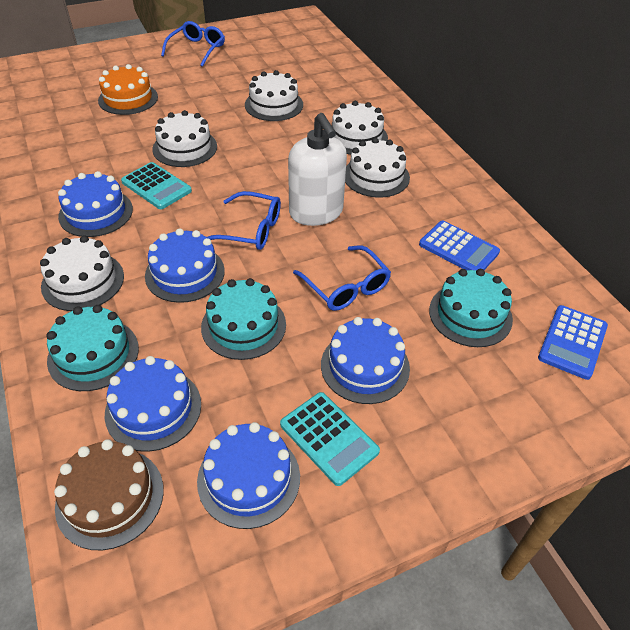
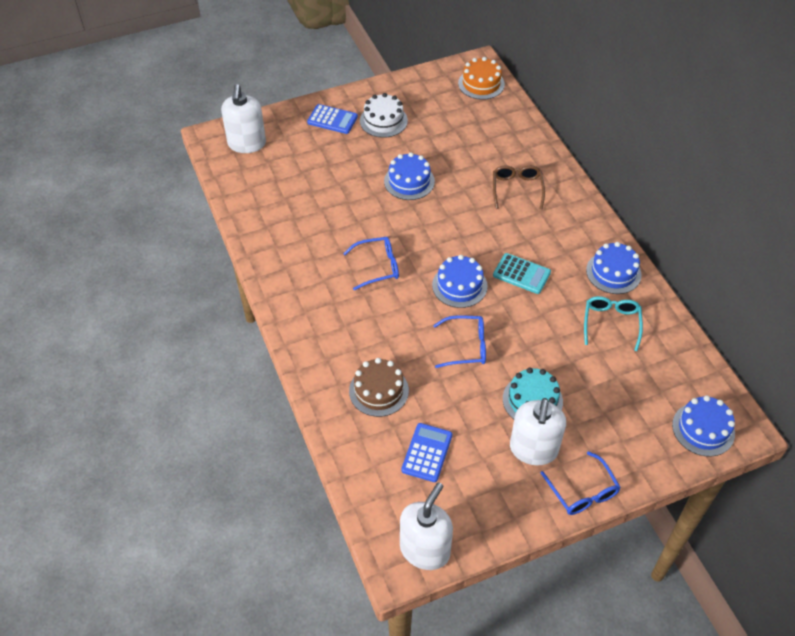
blue cake: 5 -> 4
brown glasses: 0 -> 1
turquoise cake: 3 -> 1
turquoise calculator: 2 -> 1
turquoise glasses: 0 -> 1
white cake: 5 -> 1
white soap dispenser: 1 -> 3

